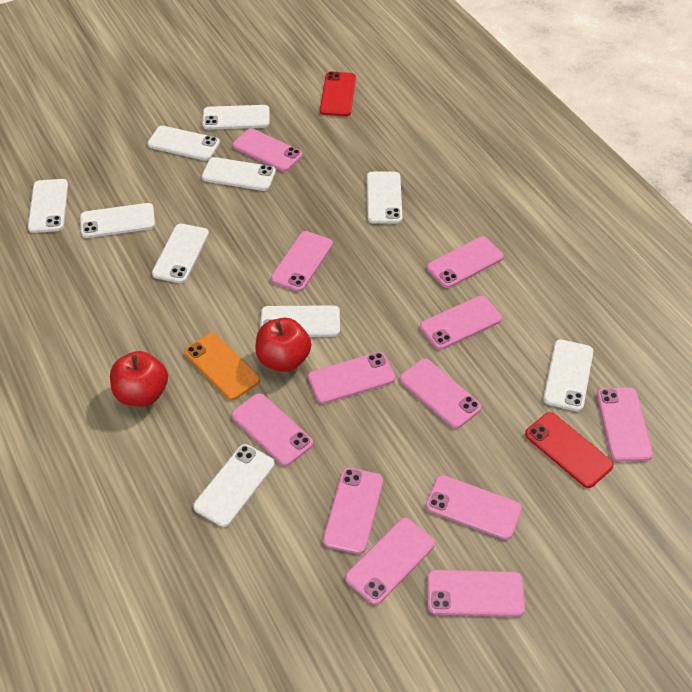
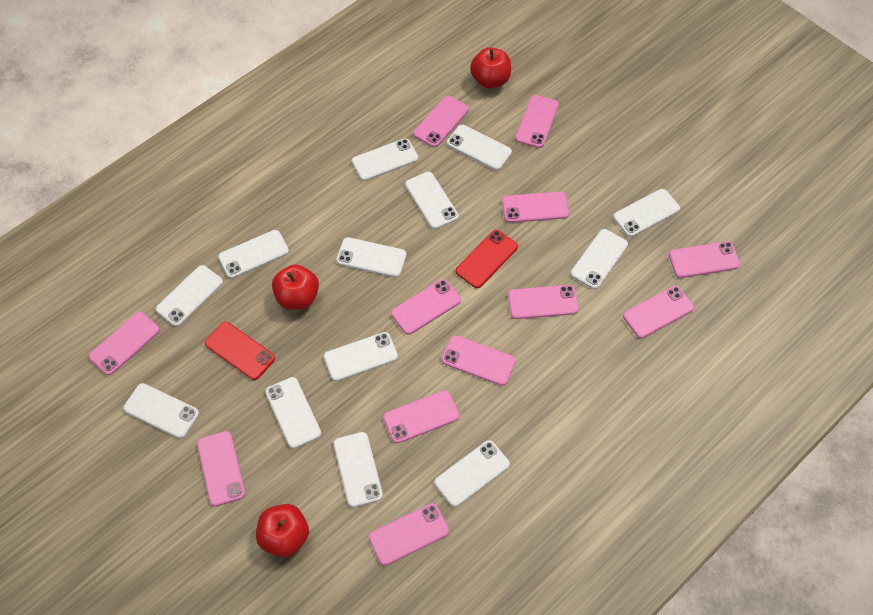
orange phone: 1 -> 0
red apple: 2 -> 3
white phone: 10 -> 13

